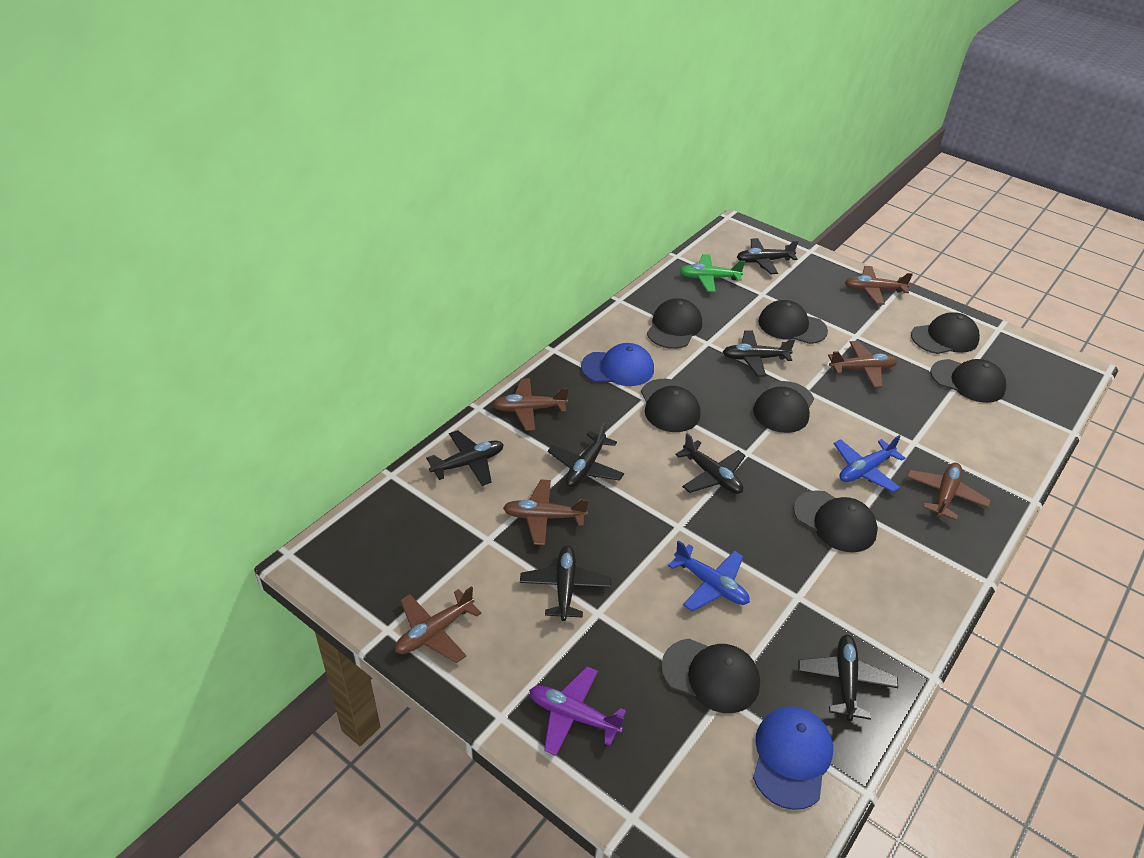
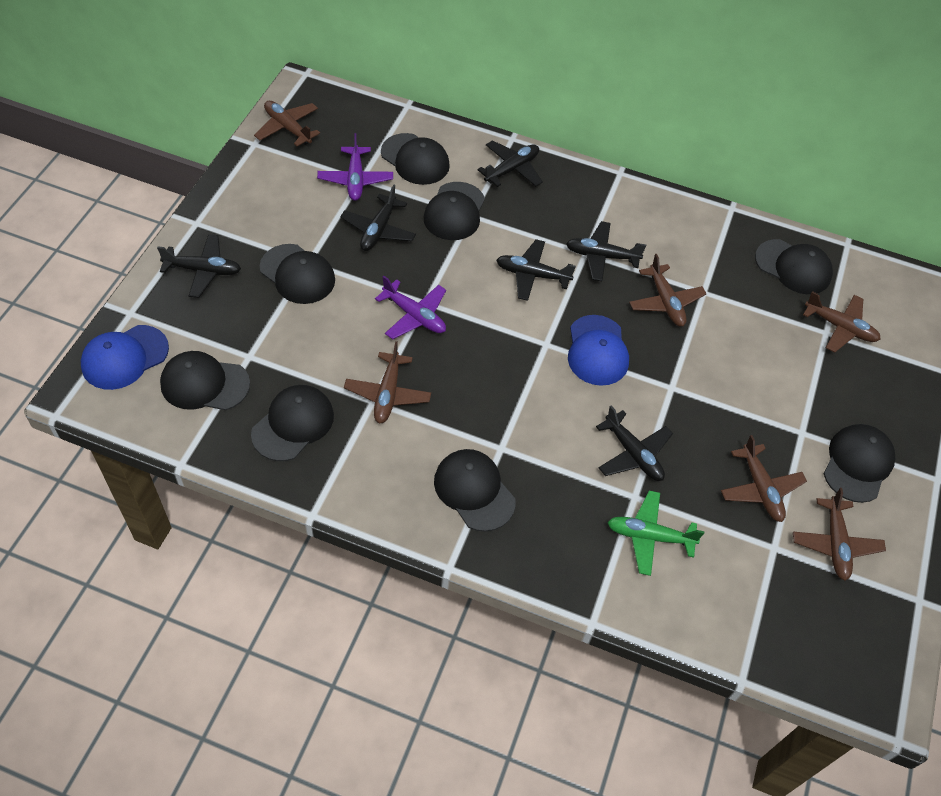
black plane: 7 -> 6
blue plane: 2 -> 0
purple plane: 1 -> 2

